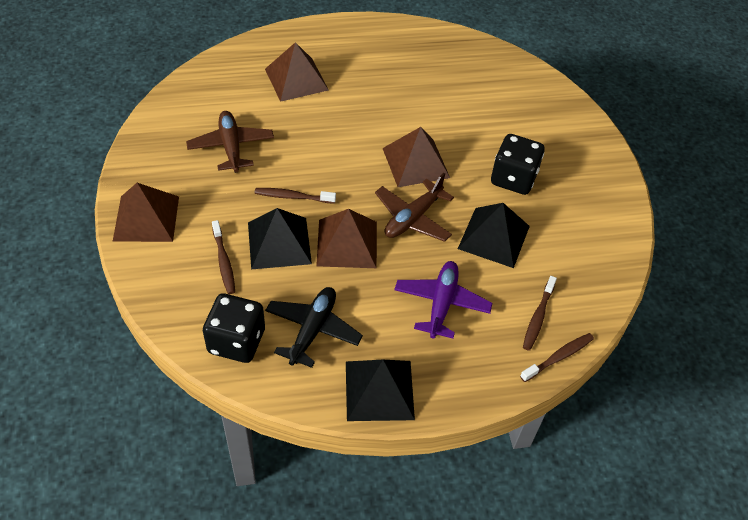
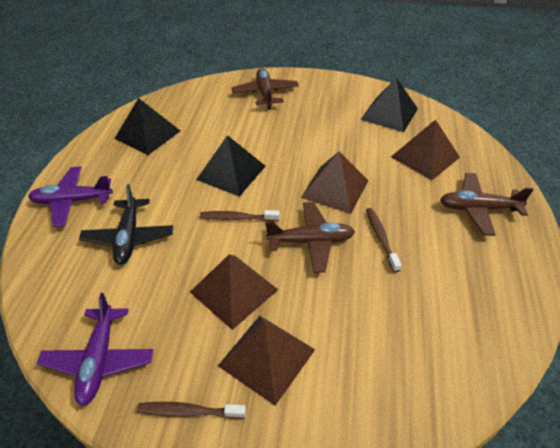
black dice: 2 -> 0
brown plane: 2 -> 3
brown toothbrush: 4 -> 3
purple plane: 1 -> 2

